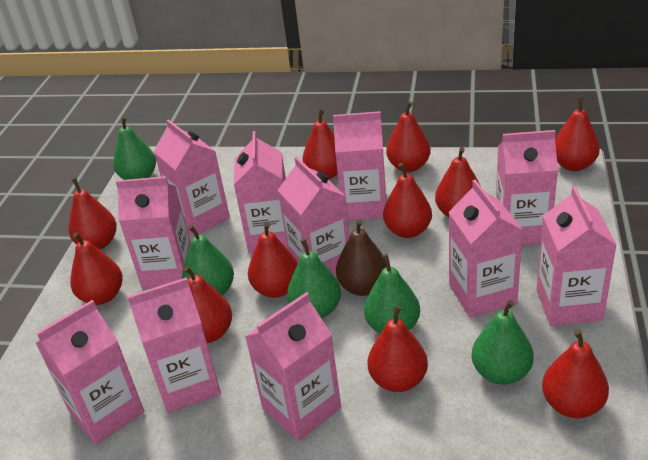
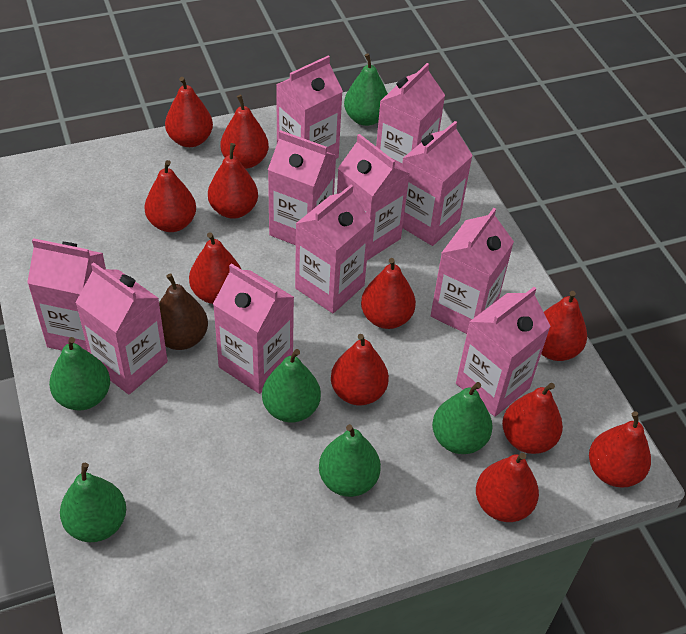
green pear: 5 -> 6

